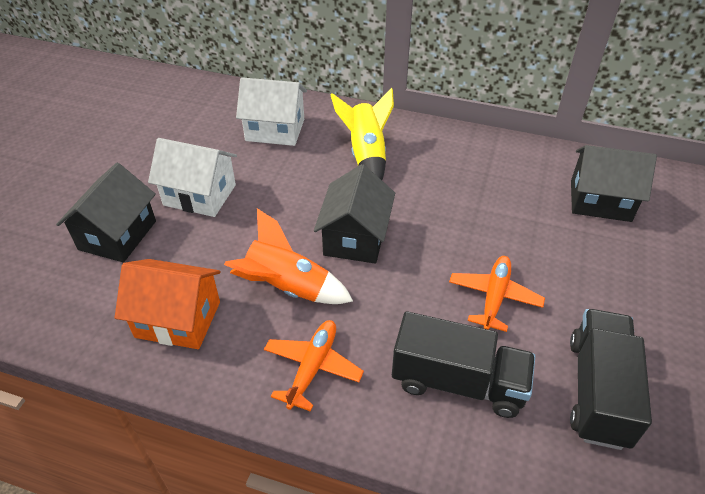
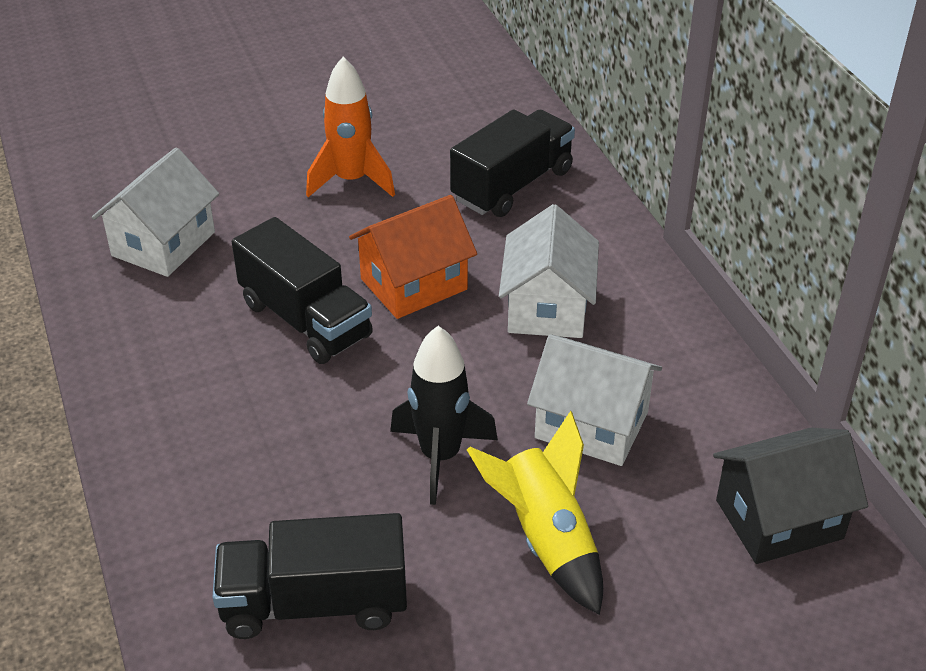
black house: 3 -> 1
black rocket: 0 -> 1
black truck: 2 -> 3
orange plane: 2 -> 0
white house: 2 -> 3

